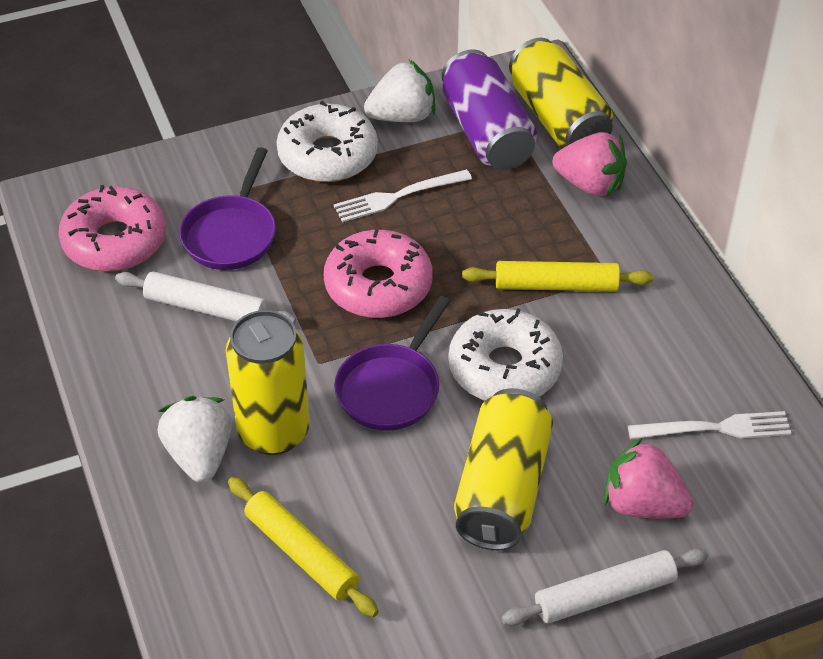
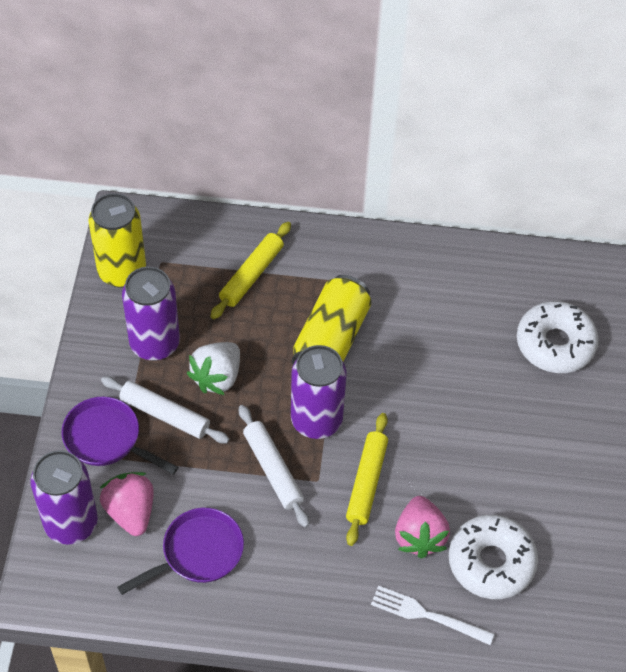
pink donut: 2 -> 0
purple can: 1 -> 3
white fork: 2 -> 1
white strawberry: 2 -> 1
yellow can: 3 -> 2

